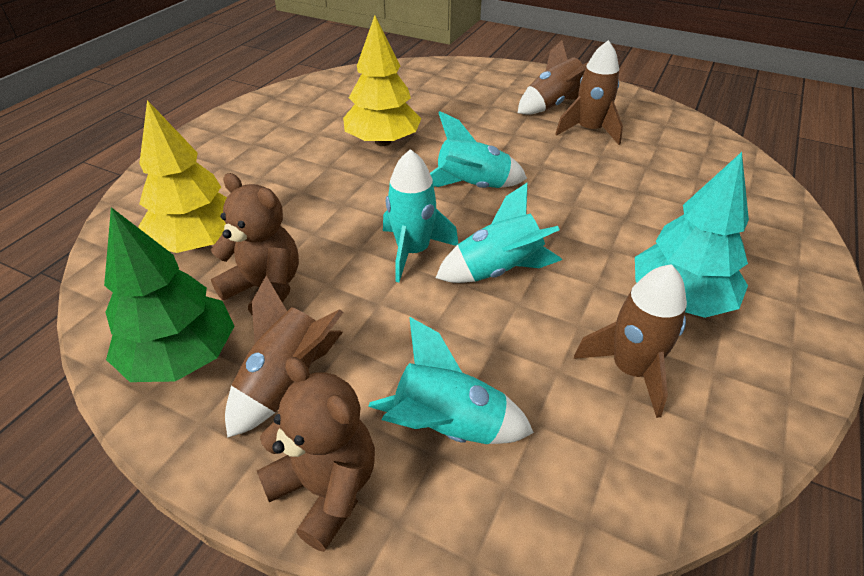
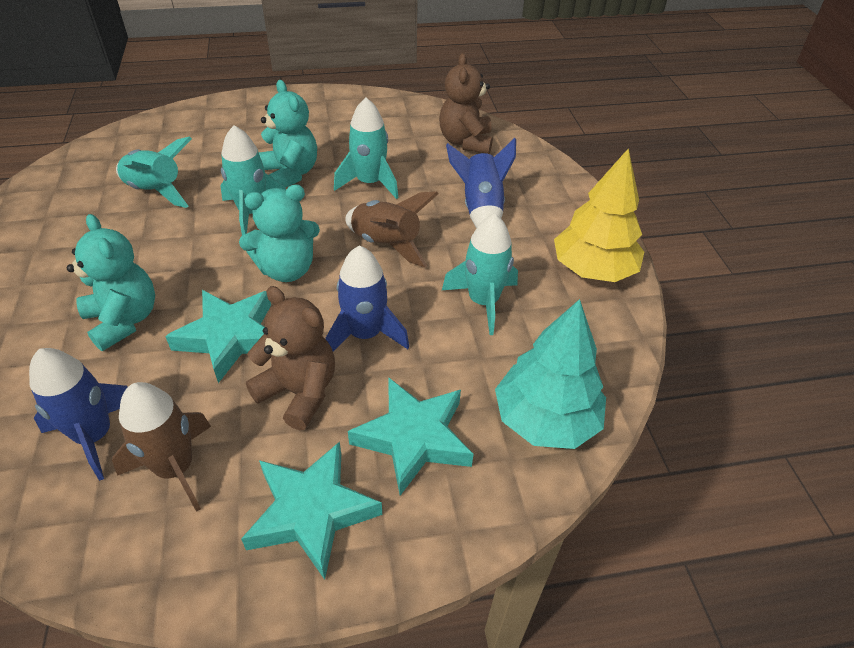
blue rocket: 0 -> 3
brown rocket: 4 -> 2
green tree: 1 -> 0
turquoise star: 0 -> 3
turquoise teddy bear: 0 -> 3
yellow tree: 2 -> 1

